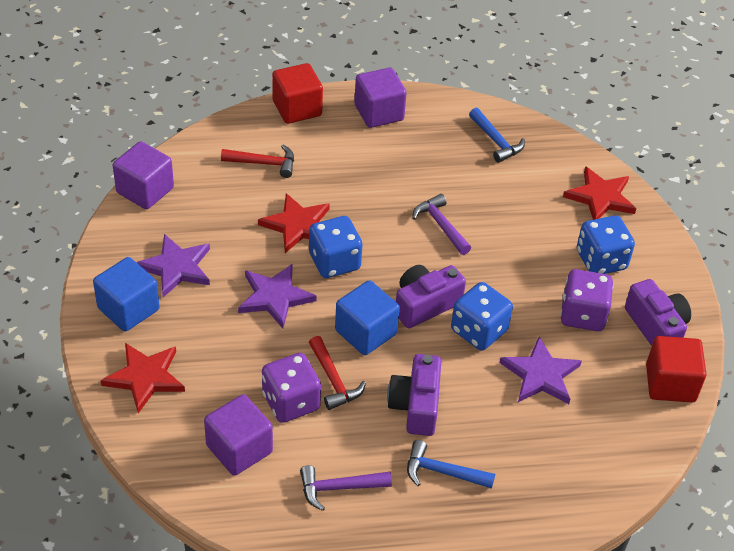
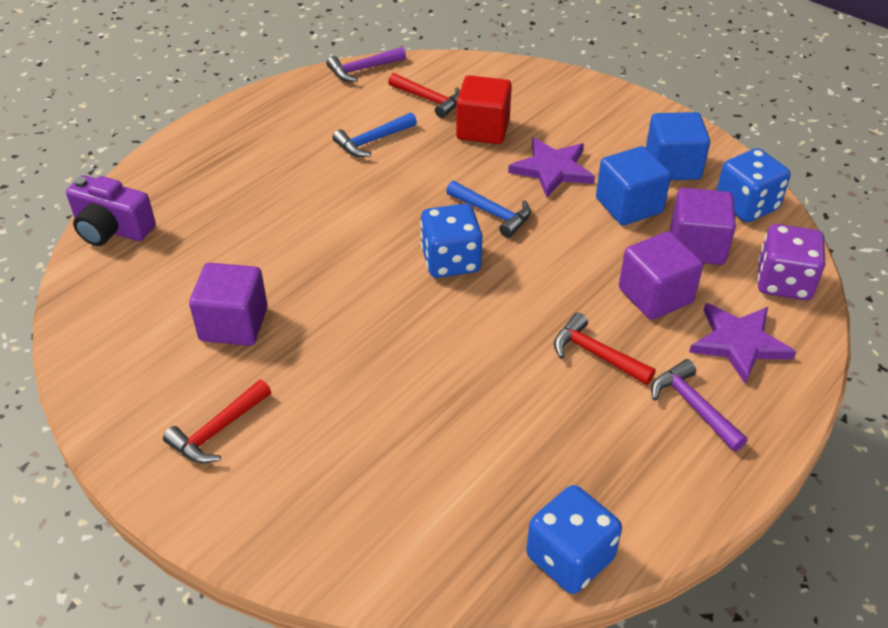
purple camera: 3 -> 1
purple dice: 2 -> 1
purple star: 3 -> 2
red cube: 2 -> 1
red hammer: 2 -> 3
red star: 3 -> 0

